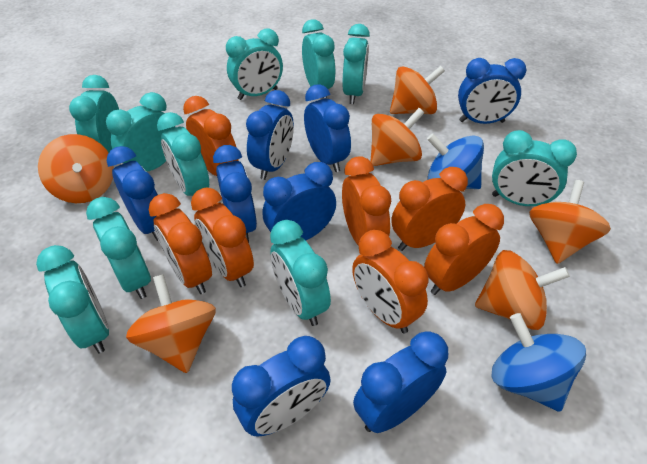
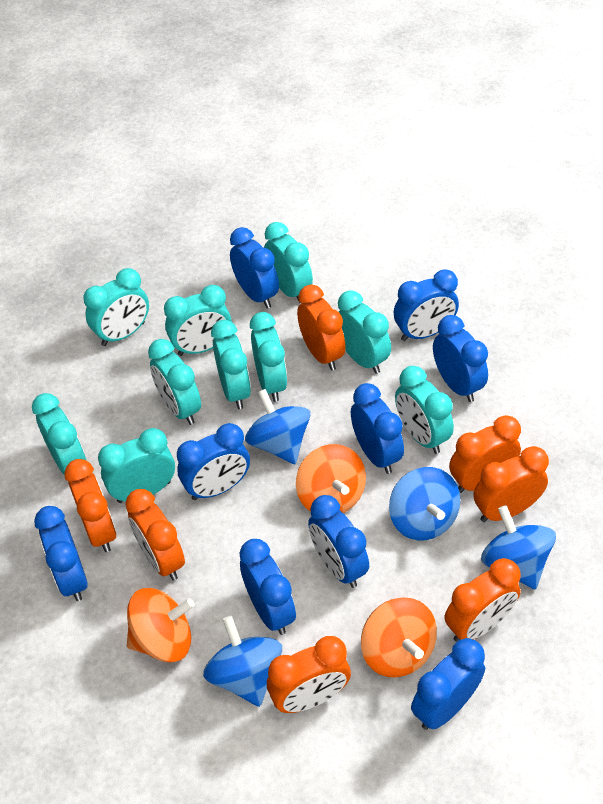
blue clock: 8 -> 9
blue spinning top: 2 -> 4
orange spinning top: 6 -> 3

